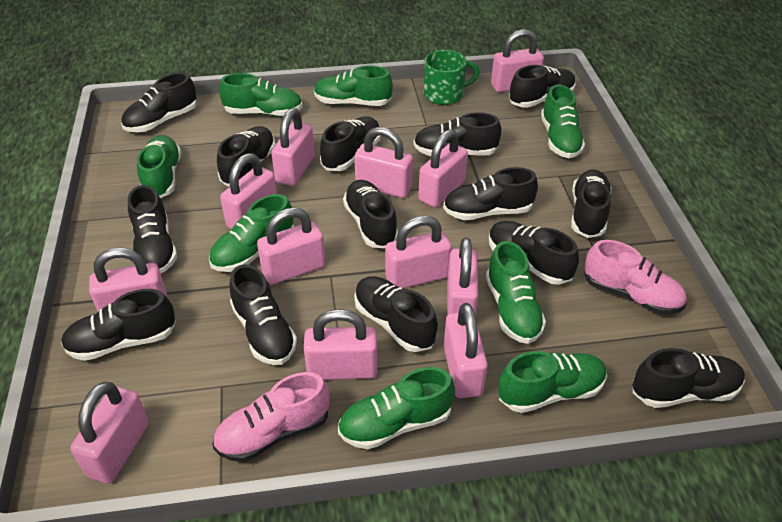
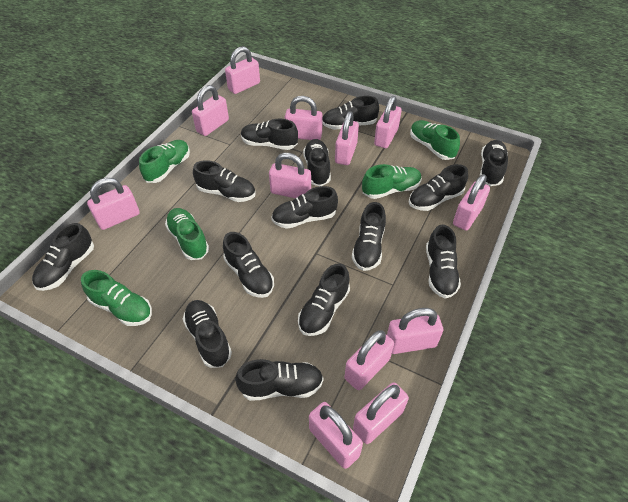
green mug: 1 -> 0
green shoe: 8 -> 5
pink shoe: 2 -> 0

